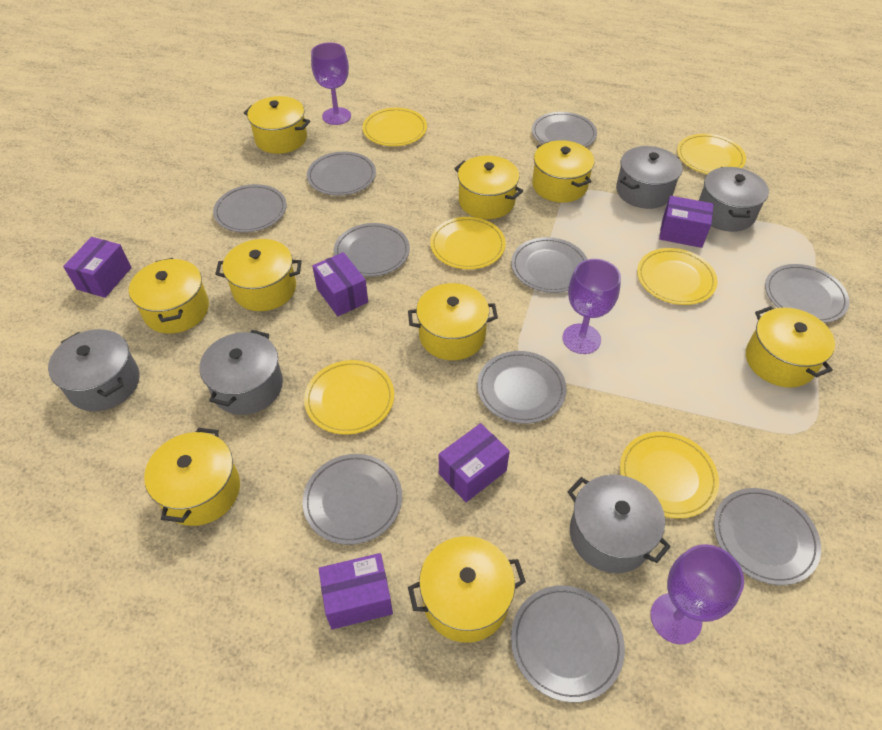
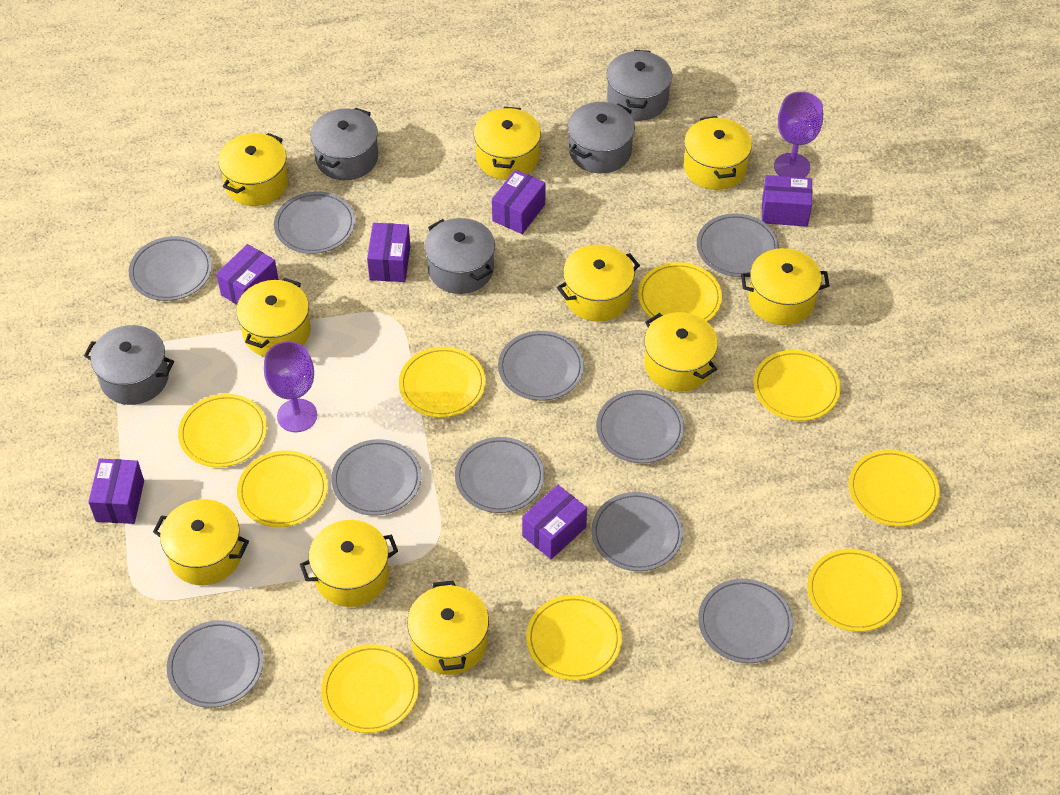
purple box: 5 -> 6
purple goblet: 3 -> 2
yellow plate: 6 -> 9
yellow pot: 9 -> 10

